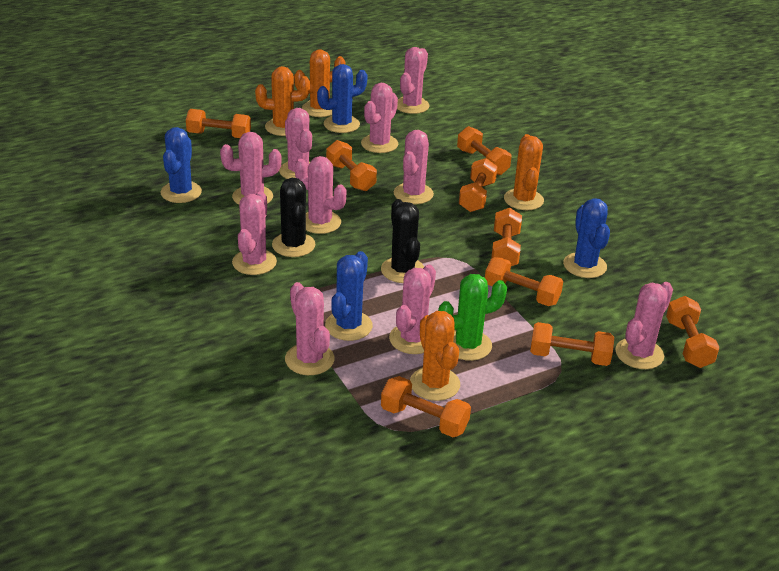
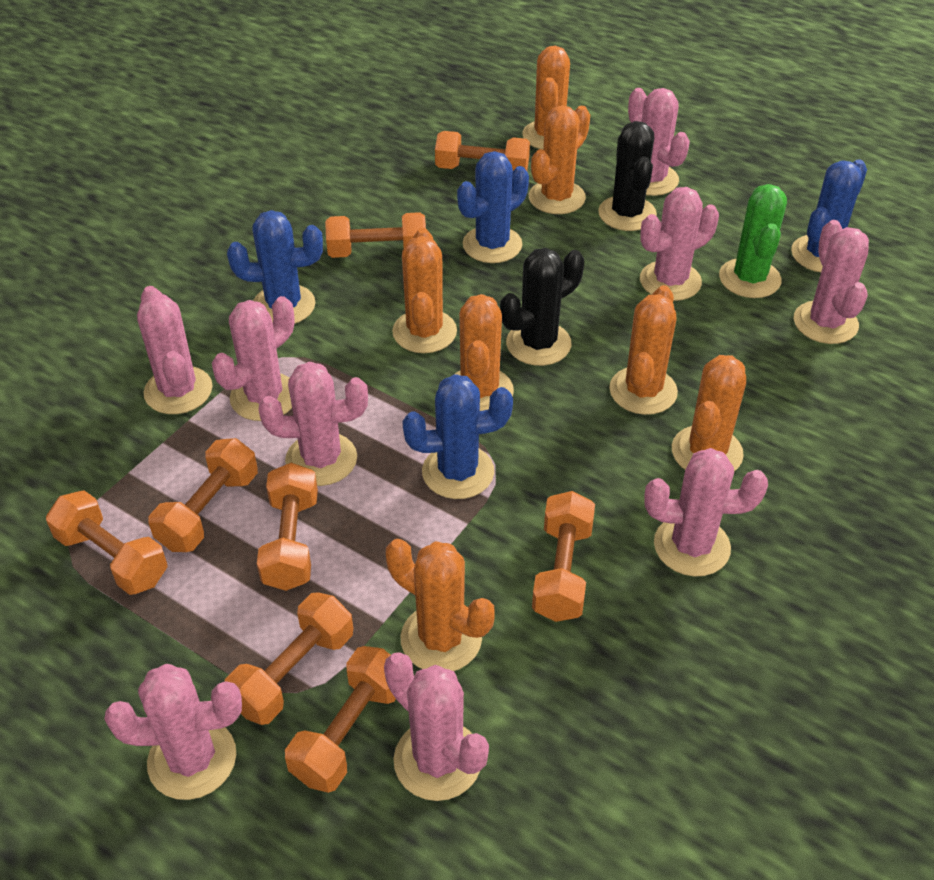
orange cactus: 4 -> 7
orange dumbbell: 9 -> 8
pink cactus: 10 -> 9

